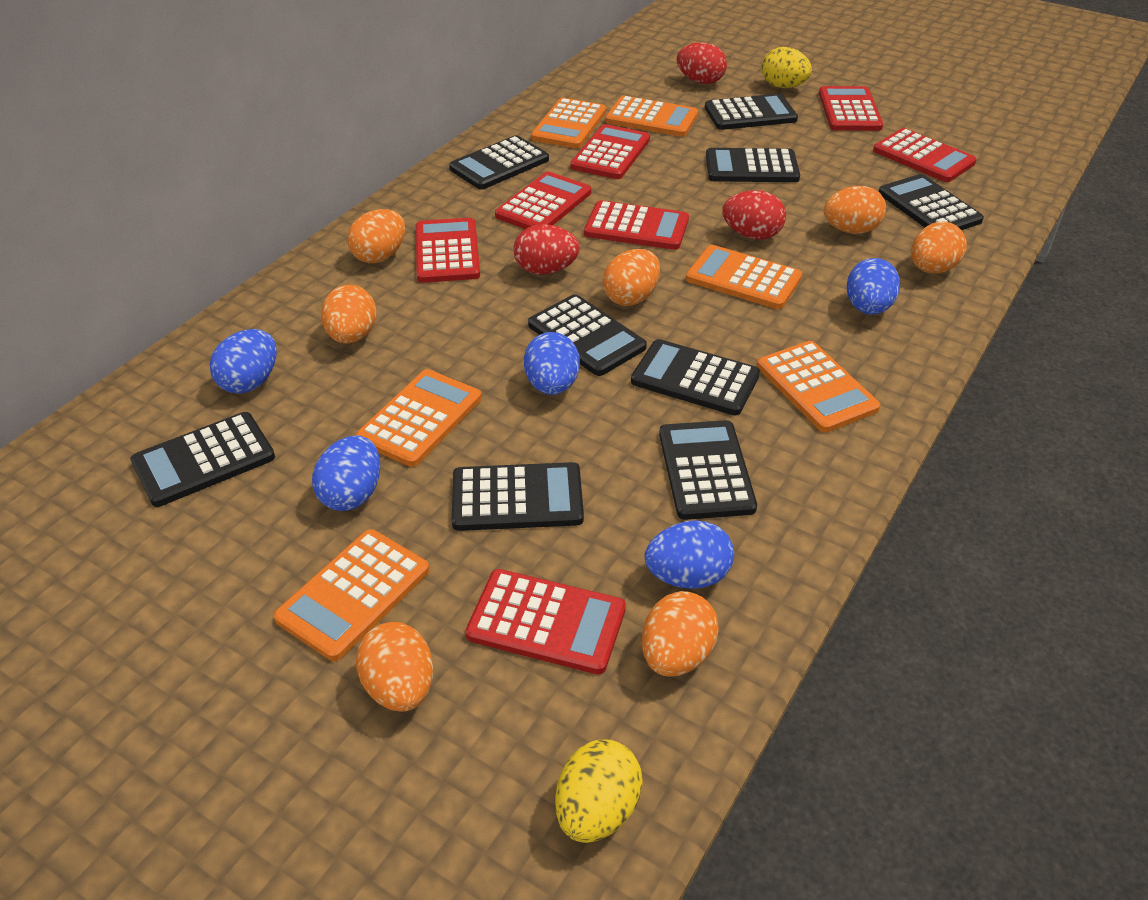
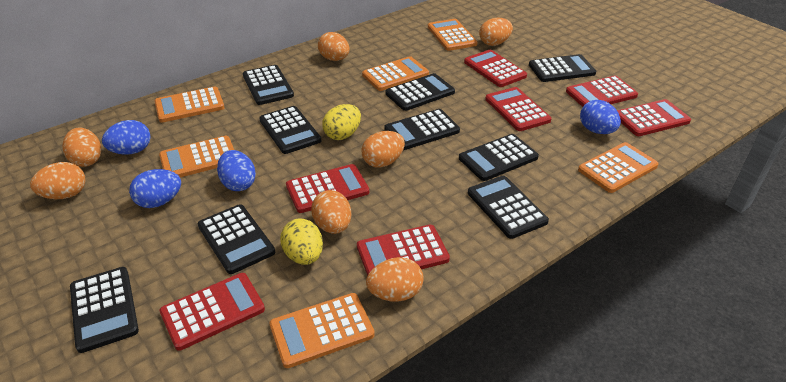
blue egg: 5 -> 4
red egg: 3 -> 0

